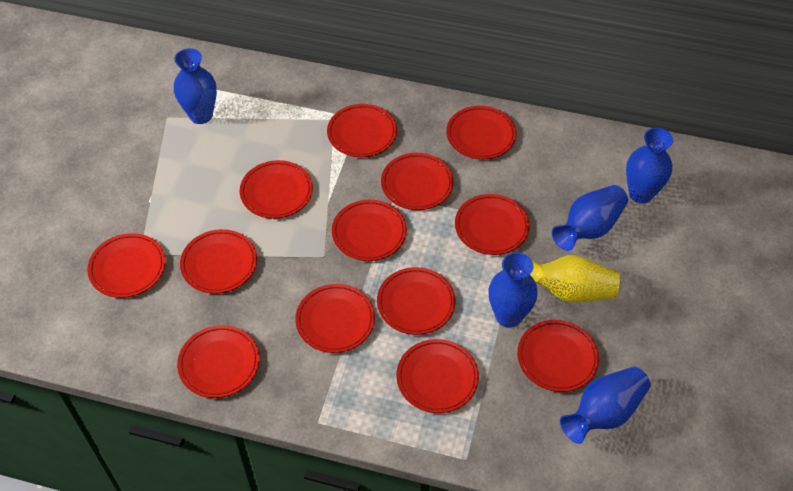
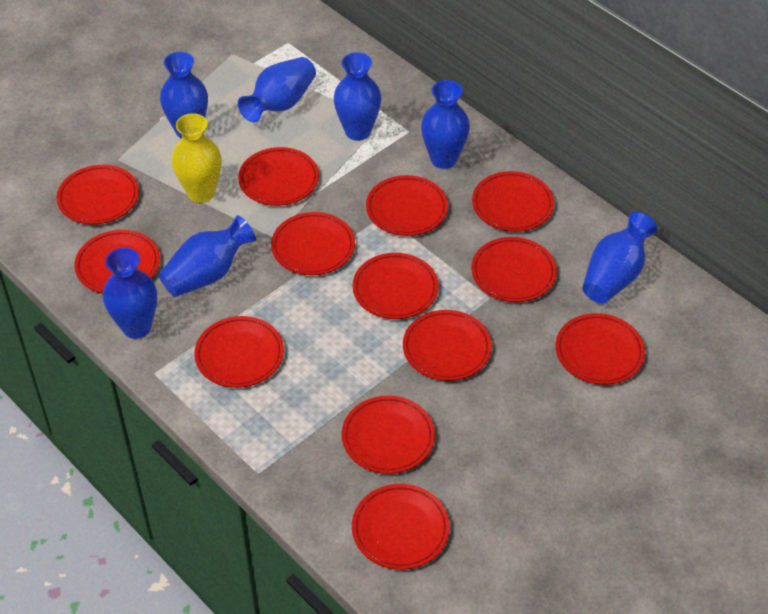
blue vase: 5 -> 7

